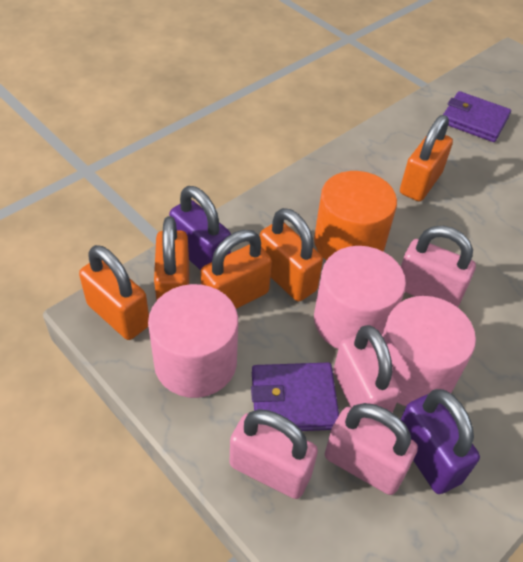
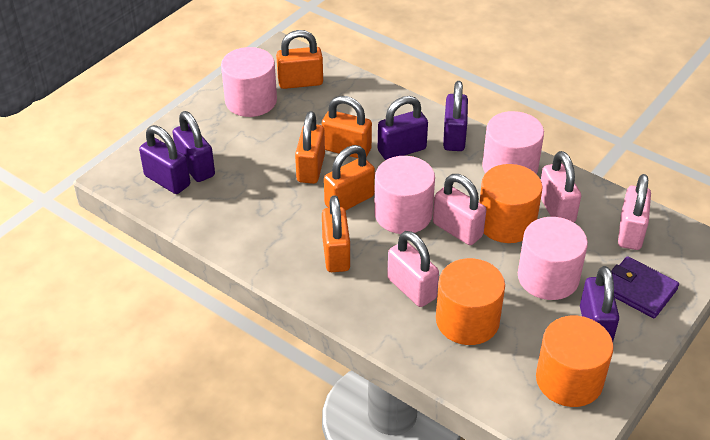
orange cylinder: 1 -> 3
pink cylinder: 3 -> 4
purple padlock: 2 -> 5
purple wallet: 2 -> 1

